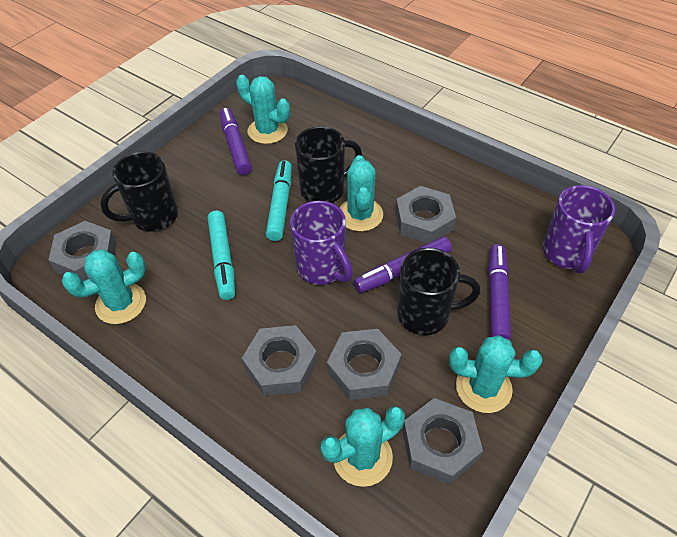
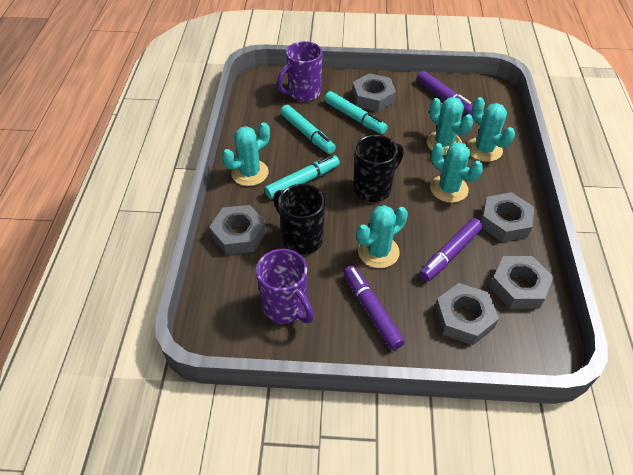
black mug: 3 -> 2
turquoise marker: 2 -> 3

